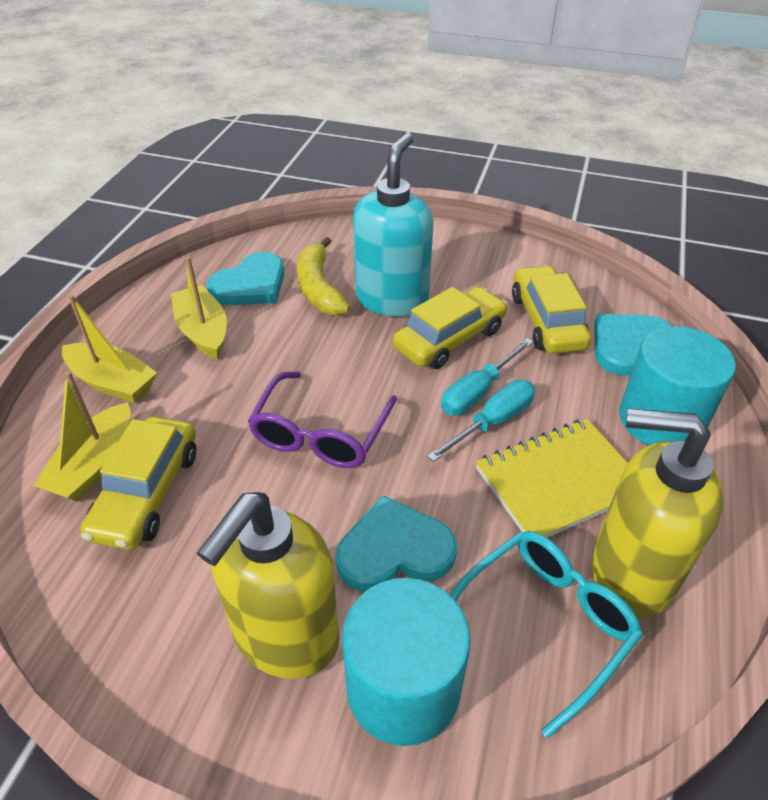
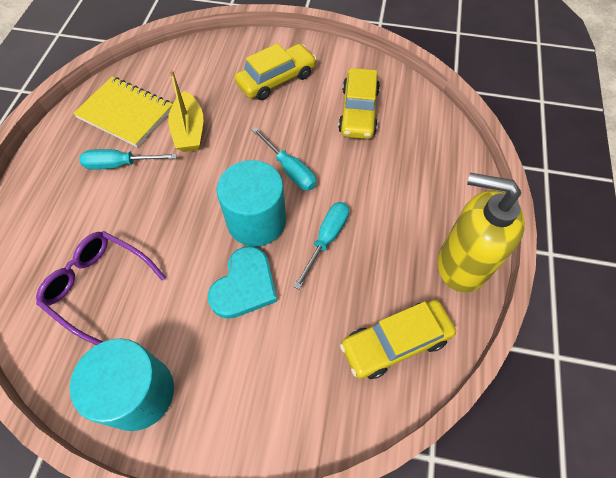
turquoise glasses: 1 -> 0
turquoise heart: 3 -> 1
turquoise screwdriver: 2 -> 3
turquoise soap dispenser: 1 -> 0
yellow banana: 1 -> 0
yellow boat: 3 -> 1
yellow soap dispenser: 2 -> 1

